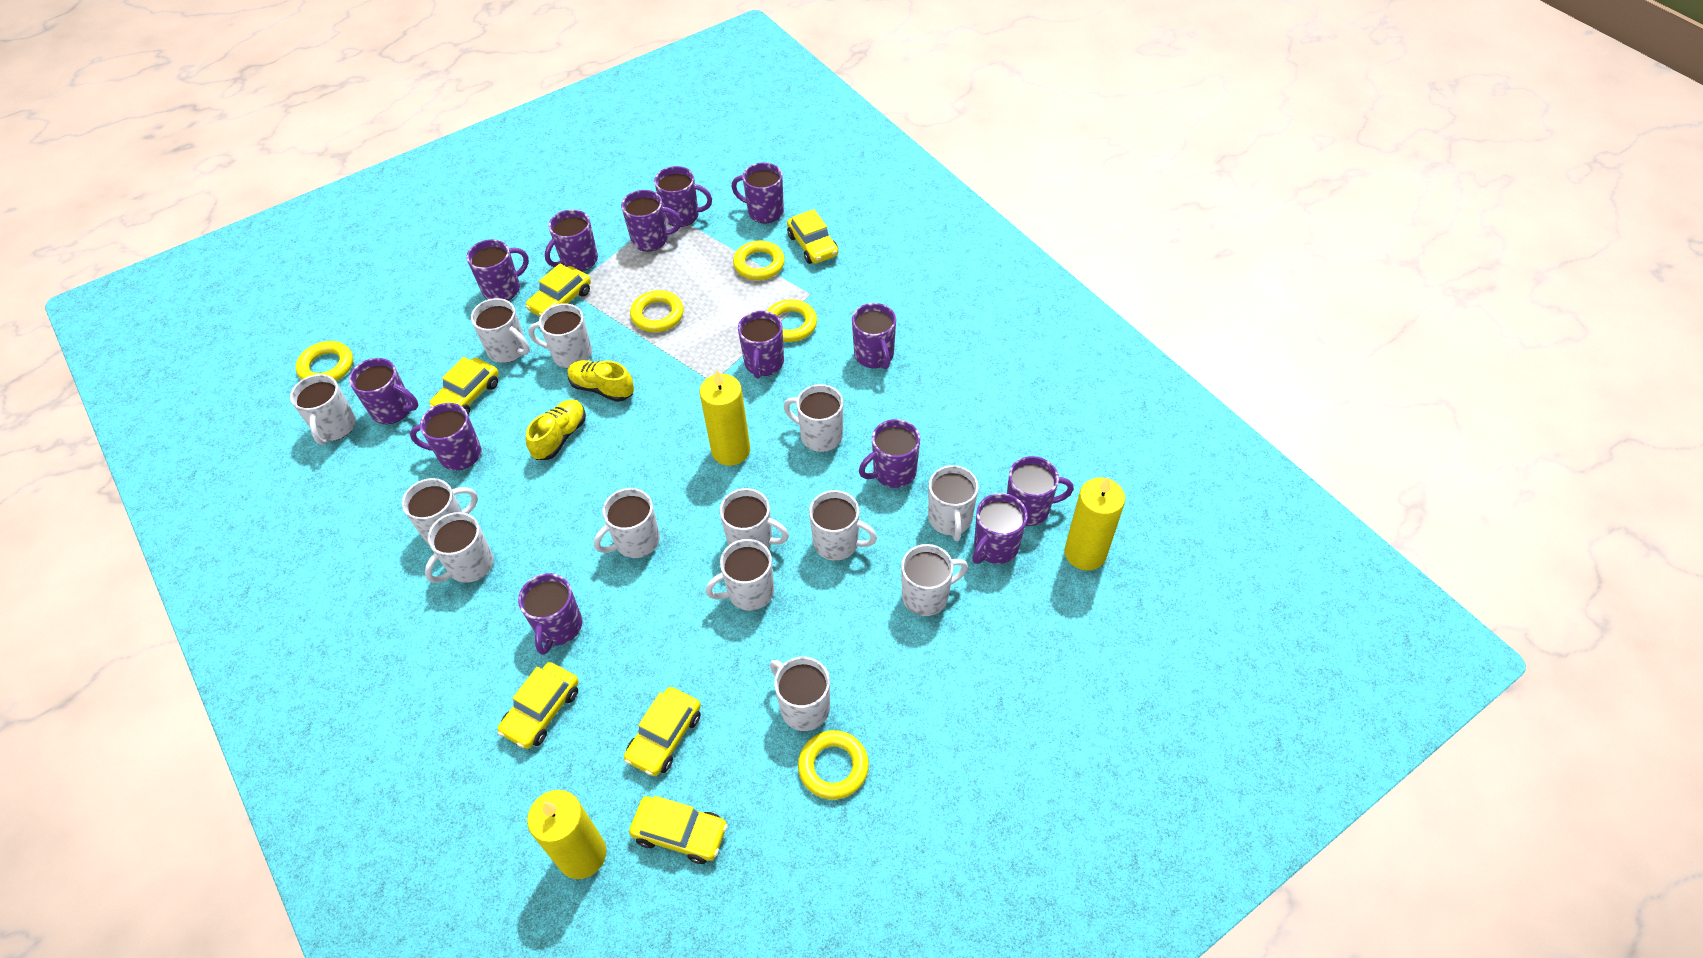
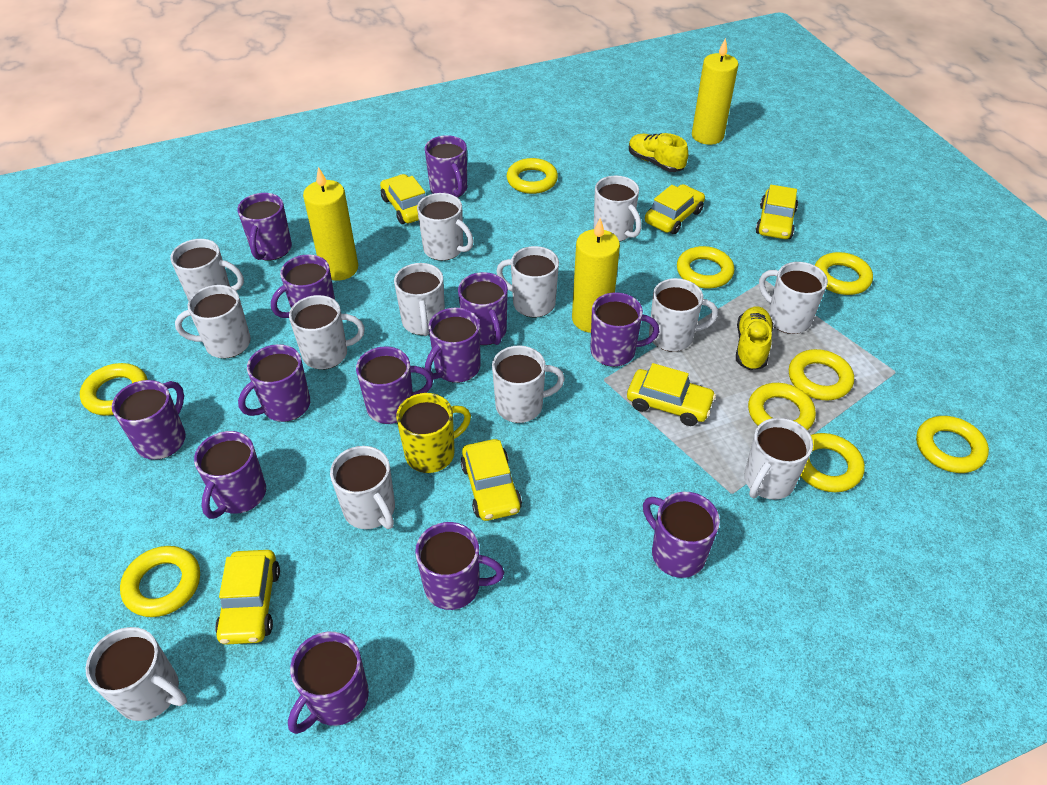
yellow mug: 0 -> 1
yellow ring: 5 -> 9

